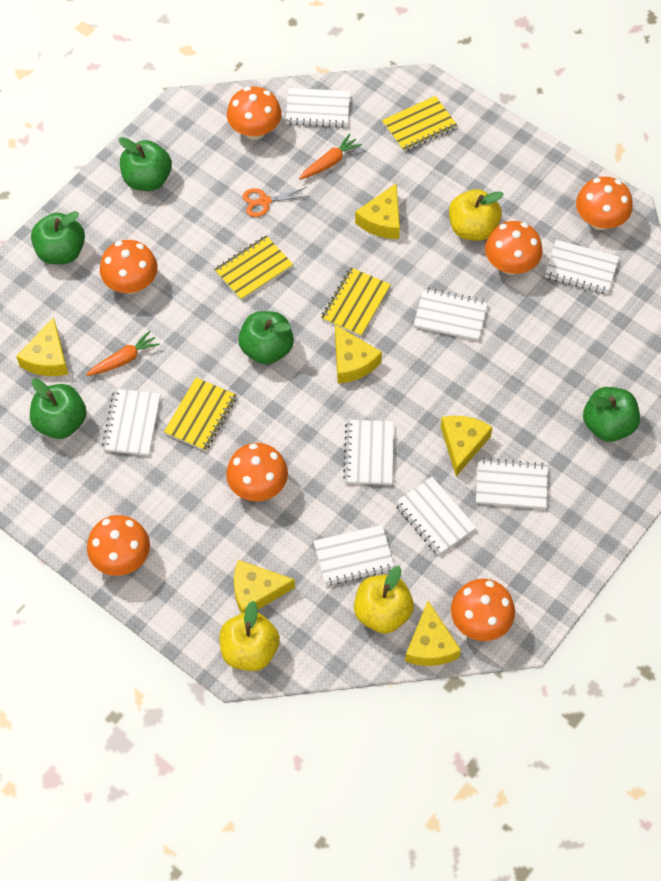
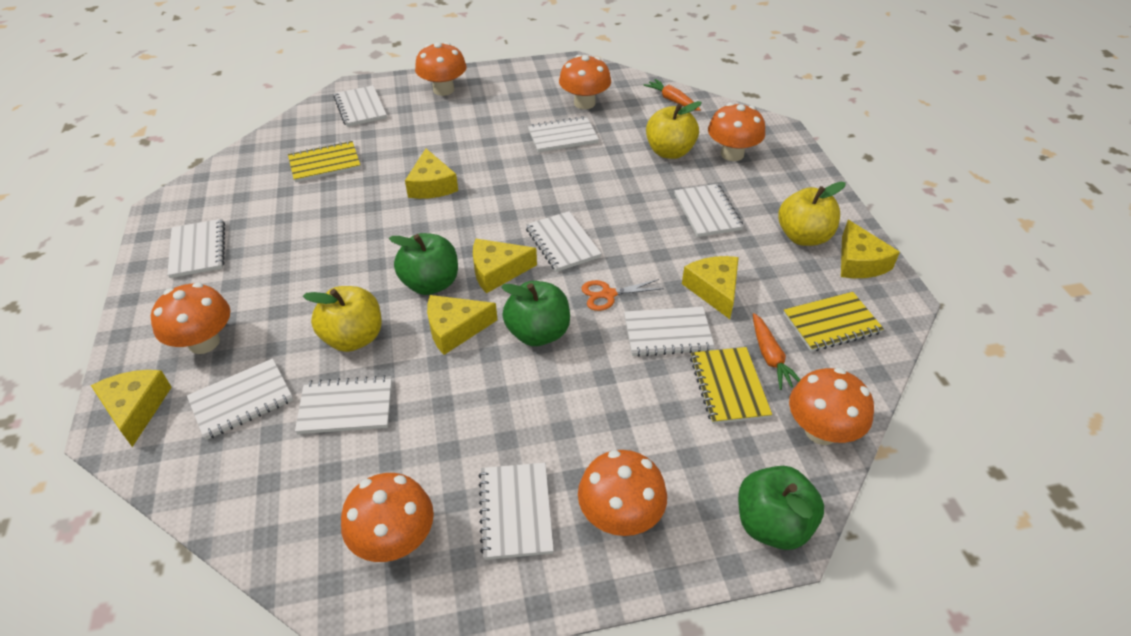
green apple: 5 -> 3
white notebook: 8 -> 9
yellow notebook: 4 -> 3

